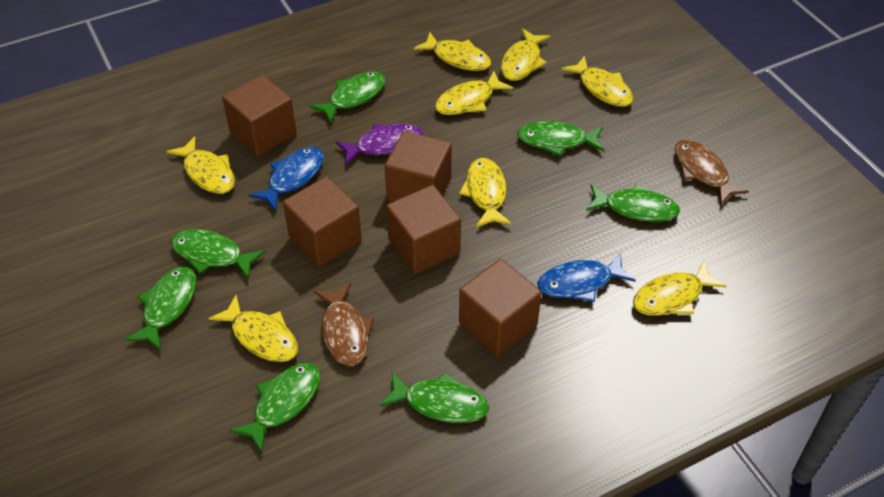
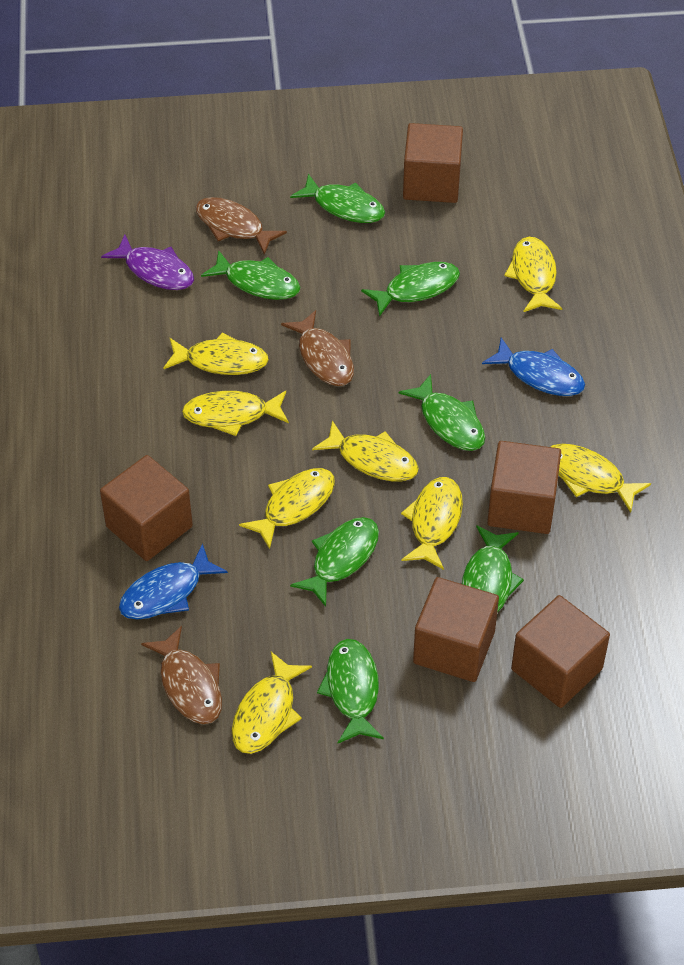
brown fish: 2 -> 3

